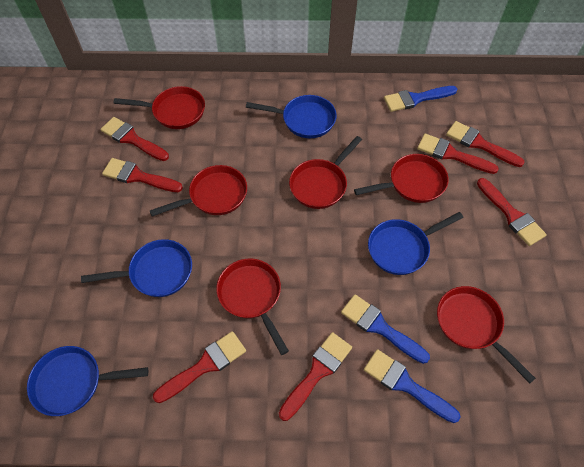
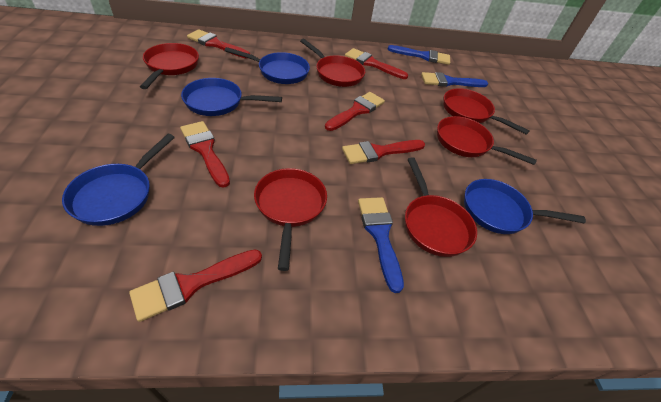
red brush: 7 -> 6

